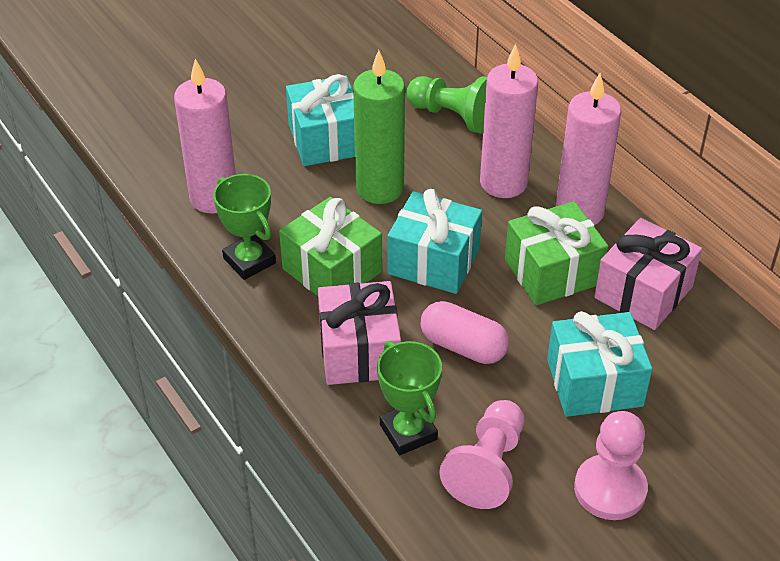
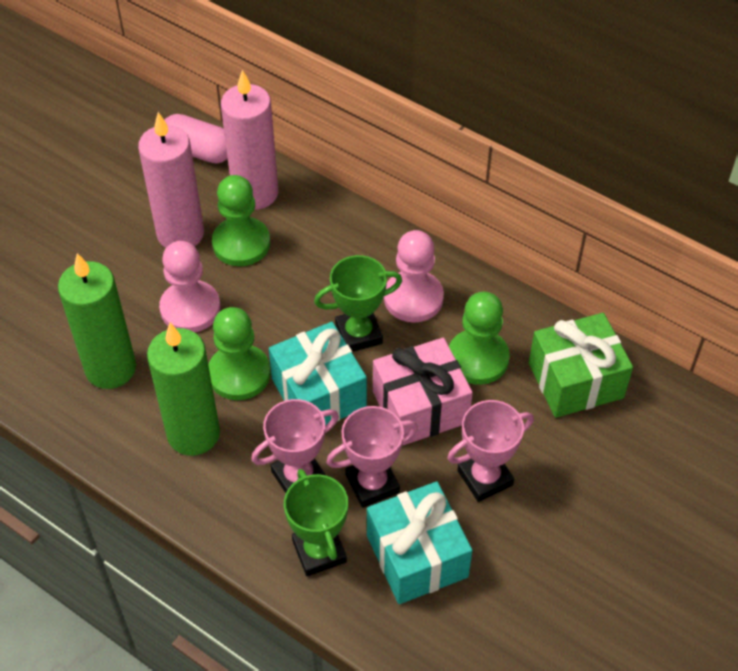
green candle: 1 -> 2
green gift: 2 -> 1
green pawn: 1 -> 3
pink candle: 3 -> 2
pink gift: 2 -> 1
pink trophy: 0 -> 3
turquoise gift: 3 -> 2

